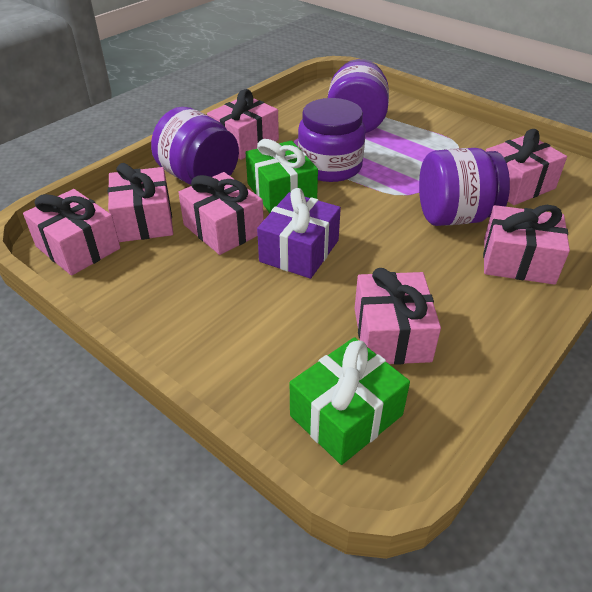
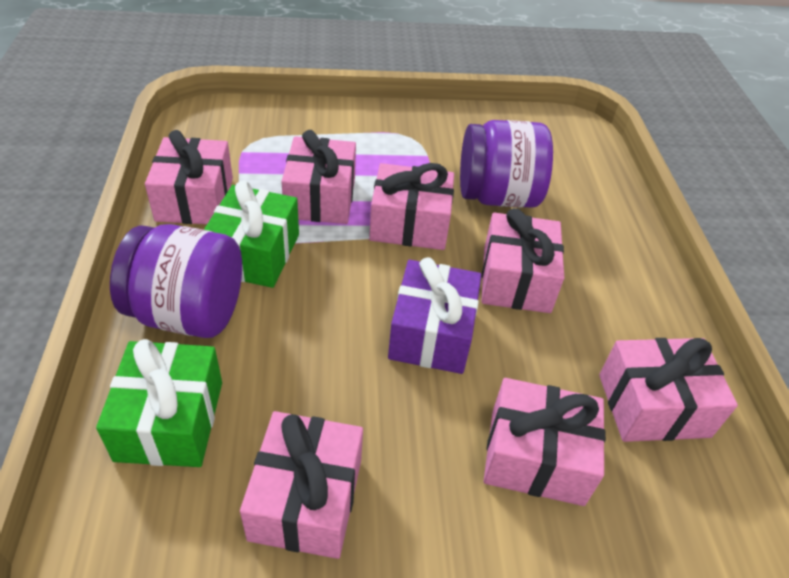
purple jar: 4 -> 2

